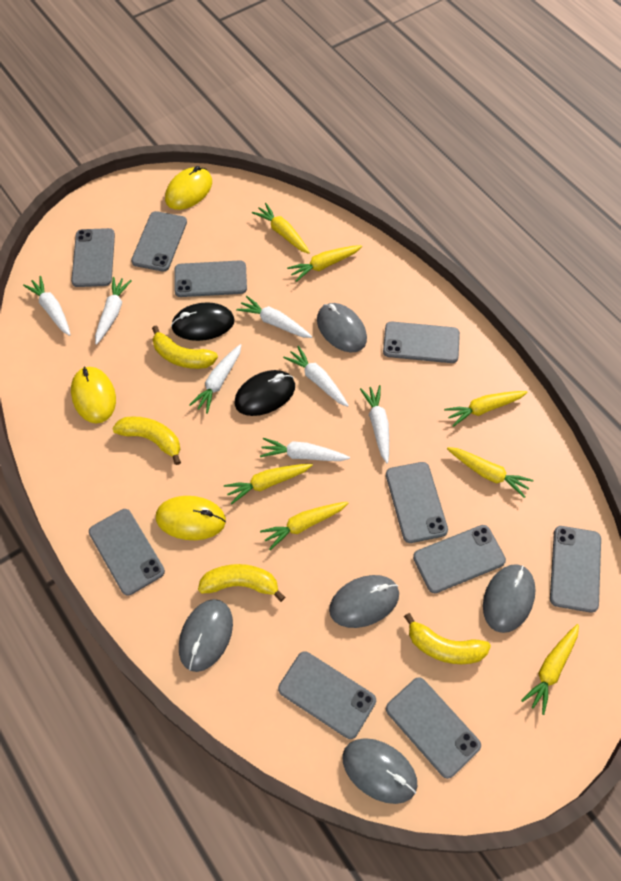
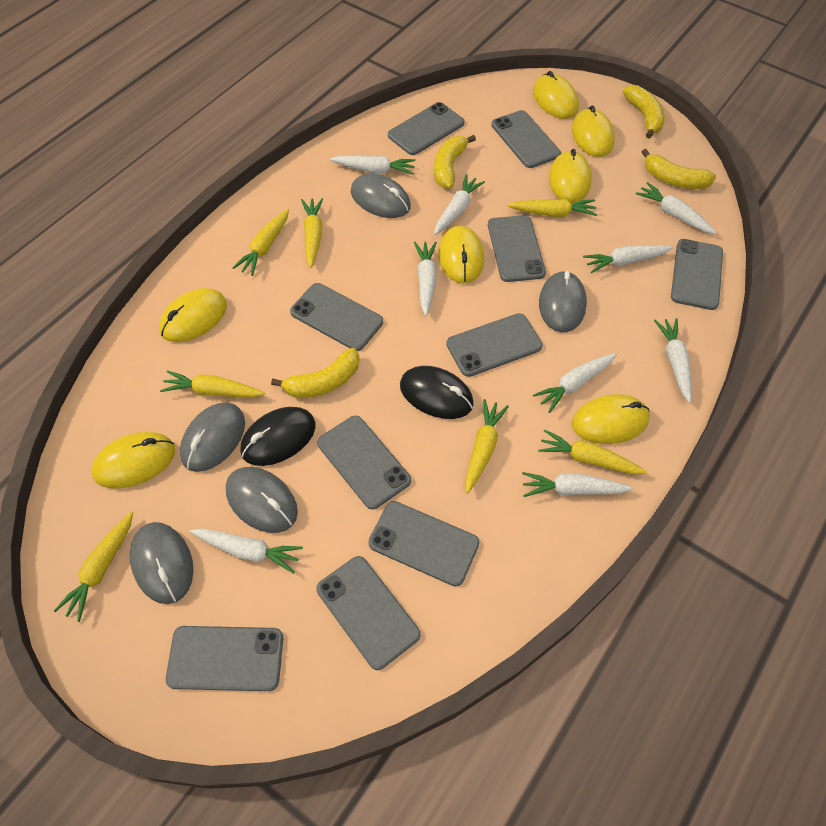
white carrot: 7 -> 9
yellow mouse: 3 -> 7

